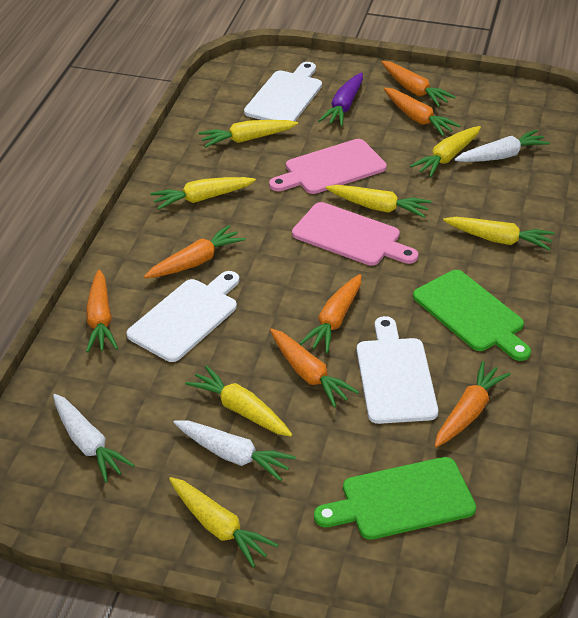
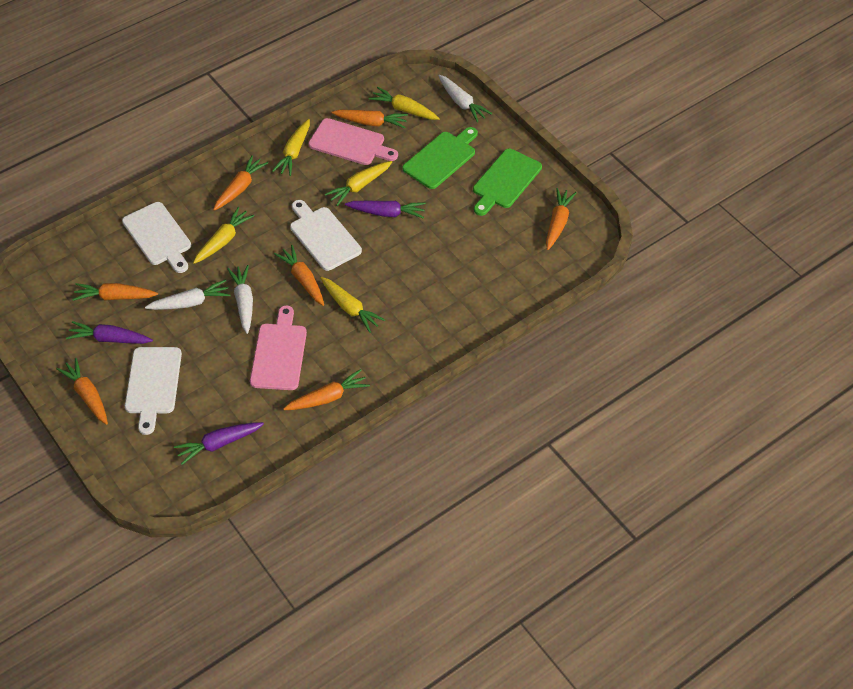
purple carrot: 1 -> 3
yellow carrot: 7 -> 5

